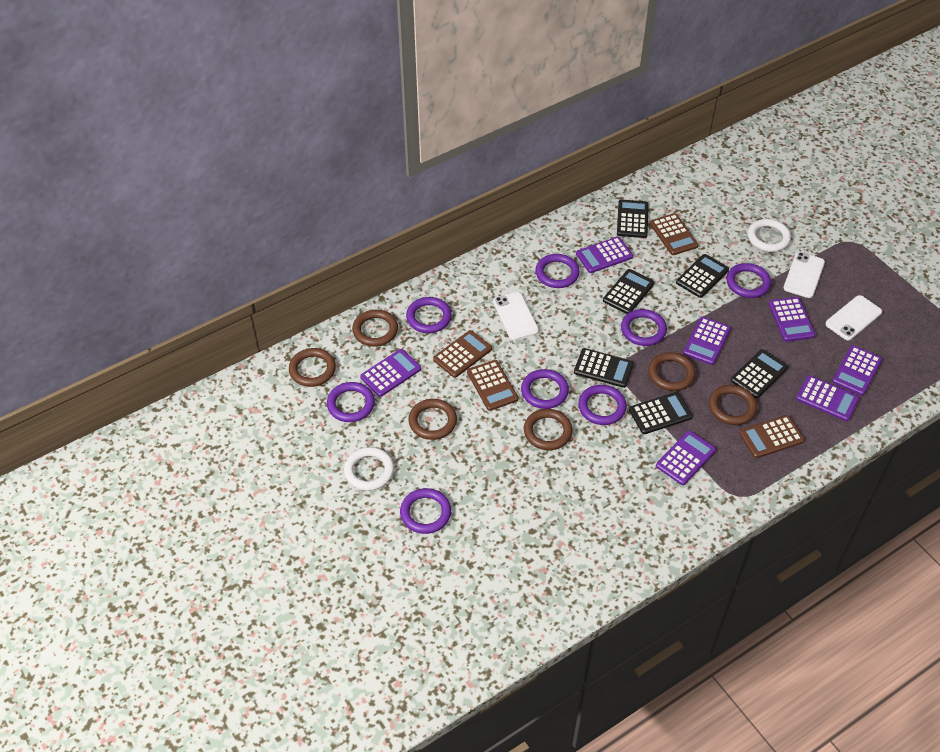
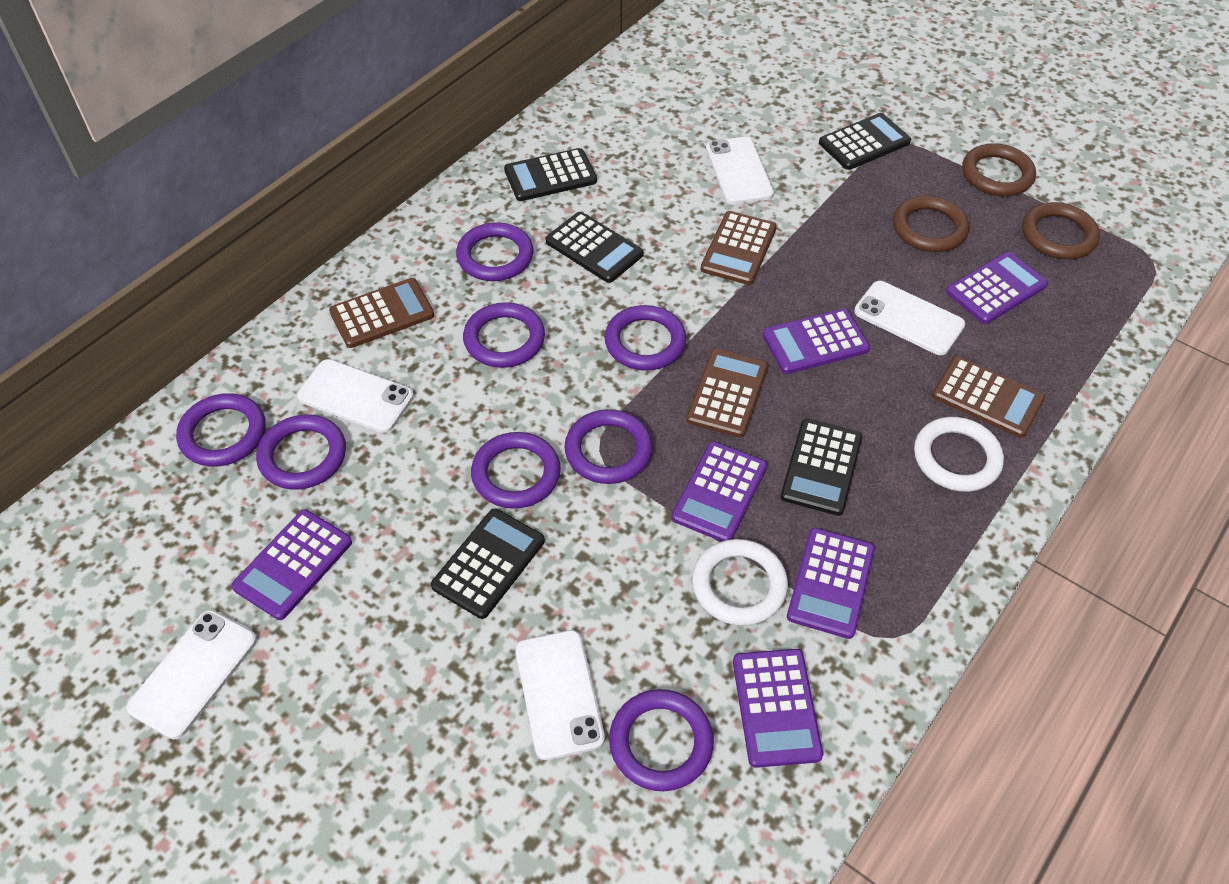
black calculator: 6 -> 5
brown ring: 6 -> 3
purple calculator: 7 -> 6
white phone: 3 -> 5

